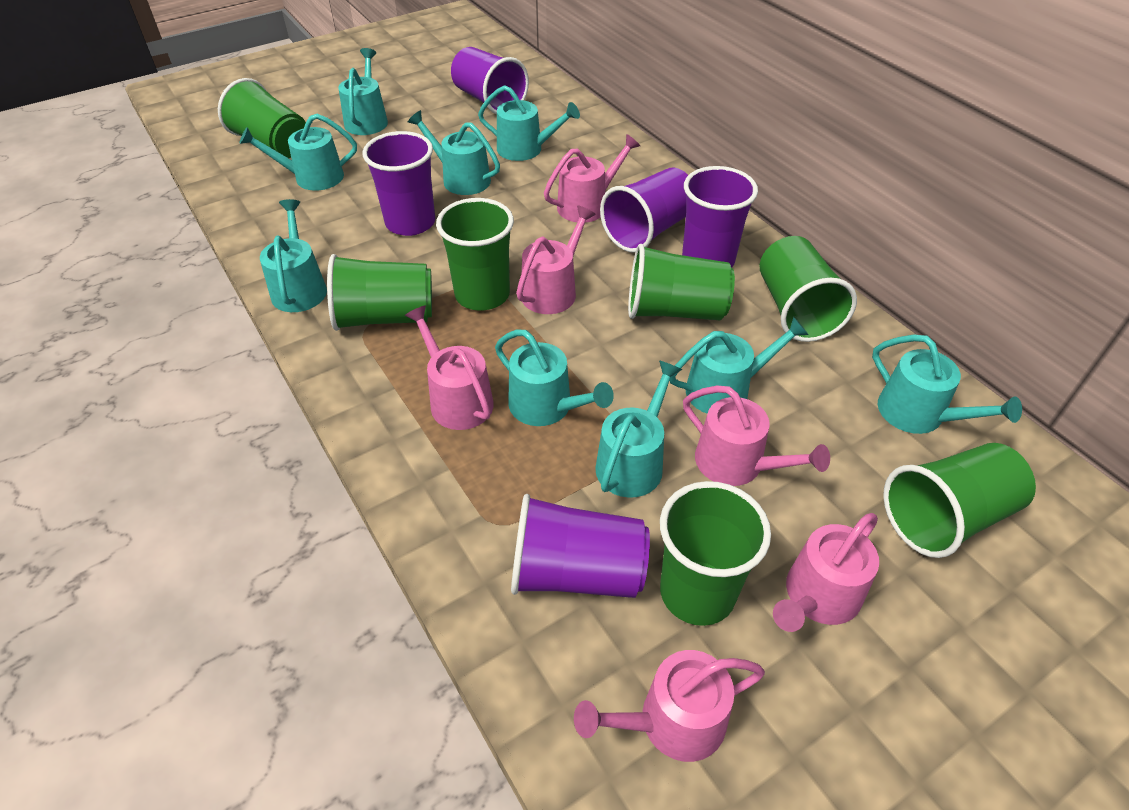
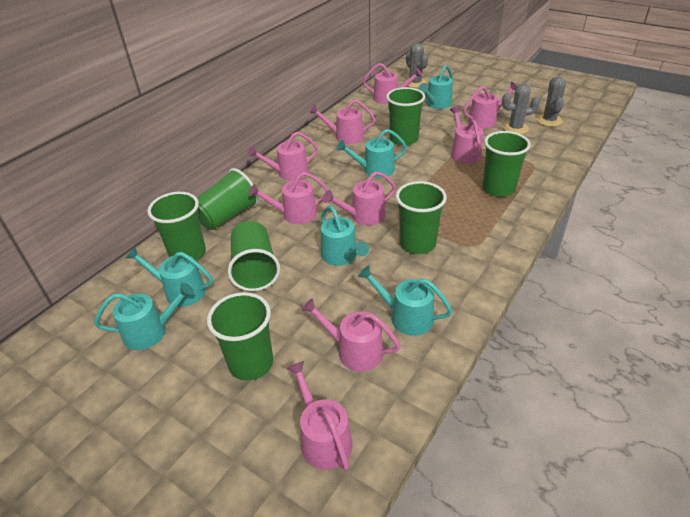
grey cactus: 0 -> 3
pink watering can: 6 -> 9
purple cup: 5 -> 0
turquoise watering can: 9 -> 6

